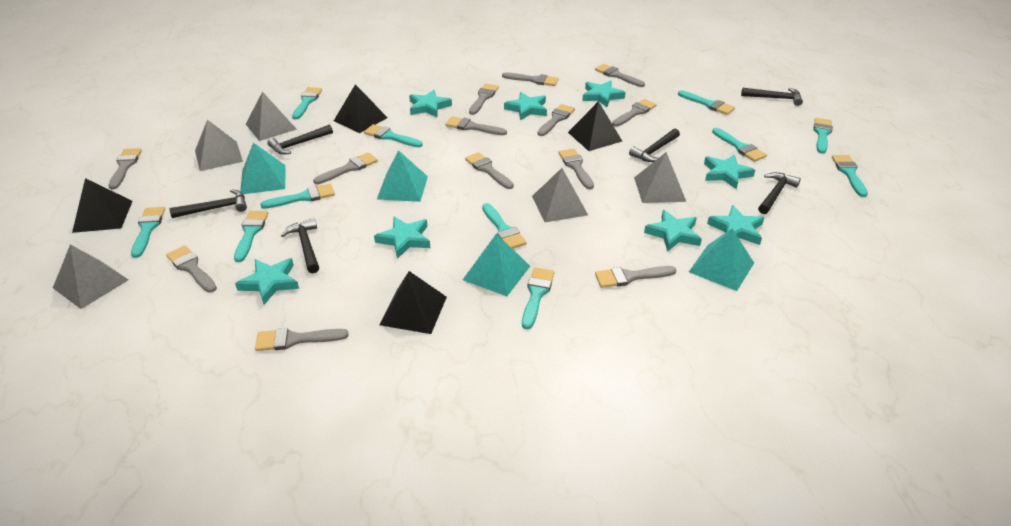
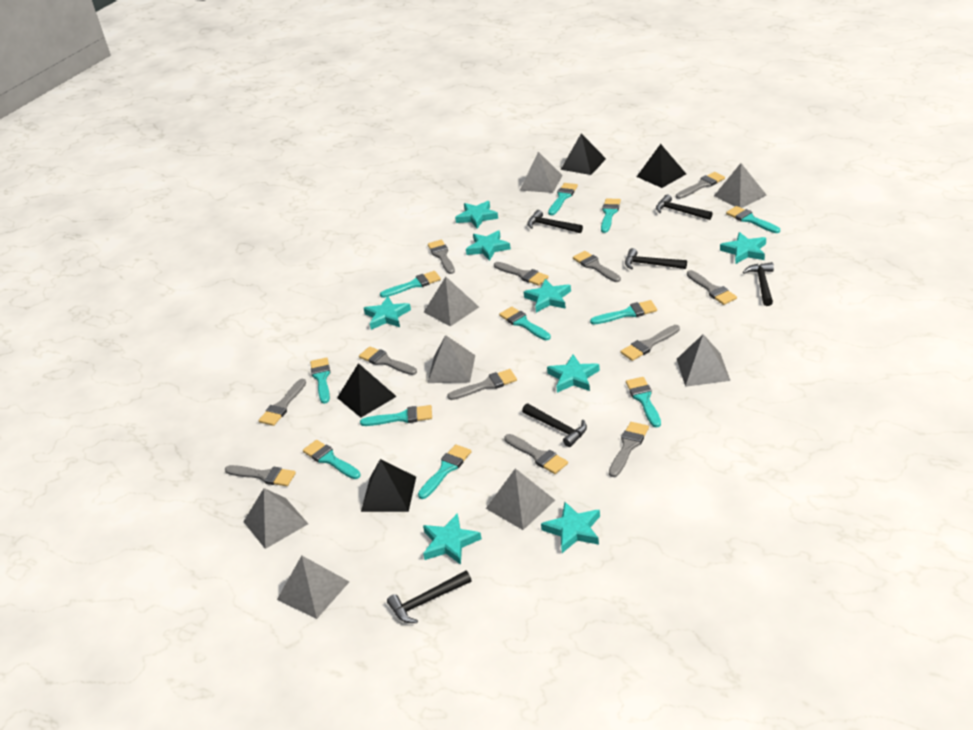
grey brush: 13 -> 12
grey pyramid: 5 -> 8
turquoise pyramid: 4 -> 0

